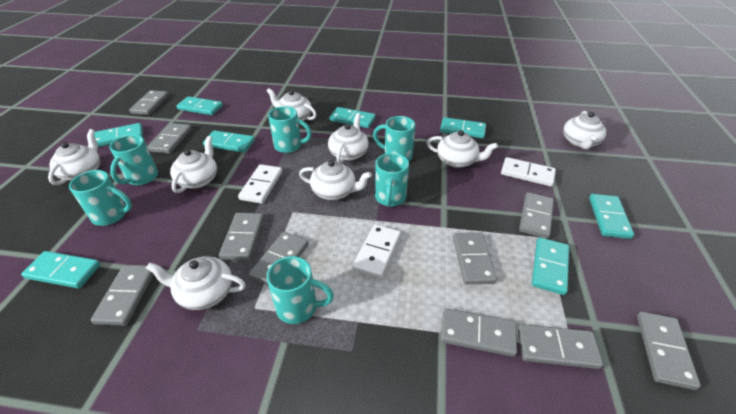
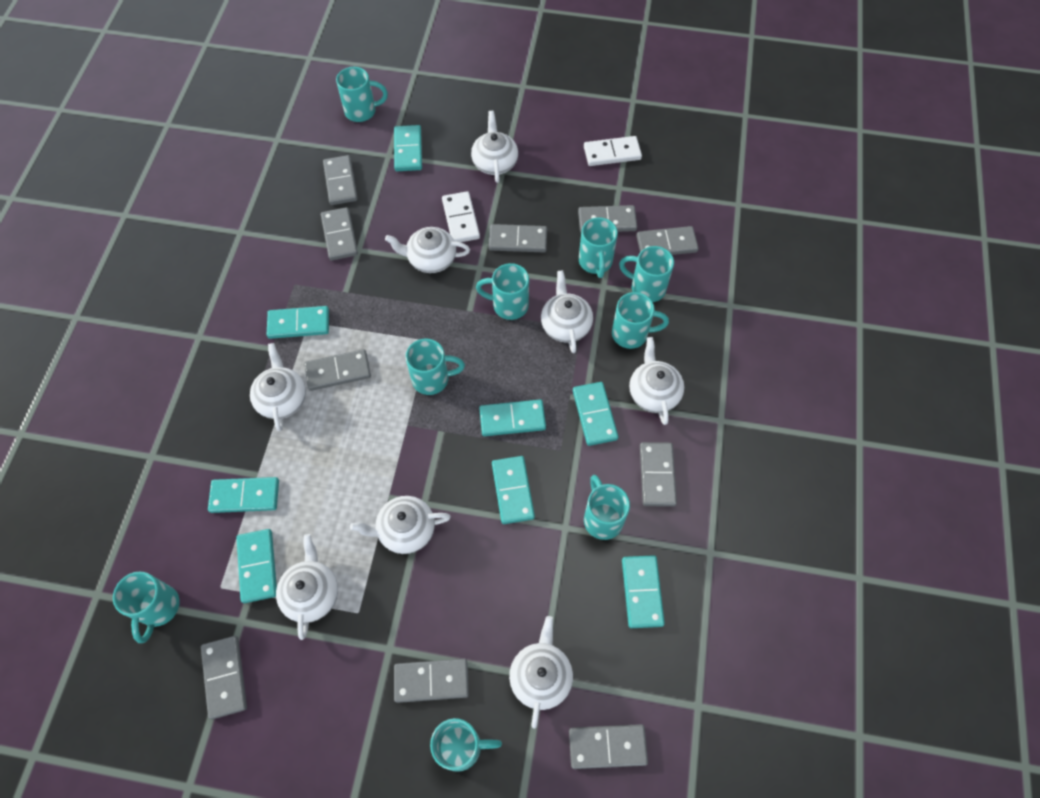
turquoise mug: 6 -> 9
white domino: 3 -> 2

